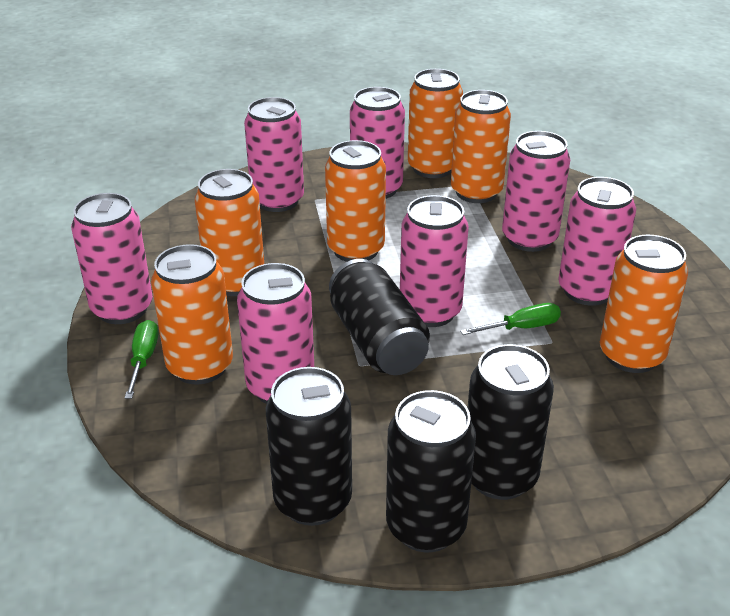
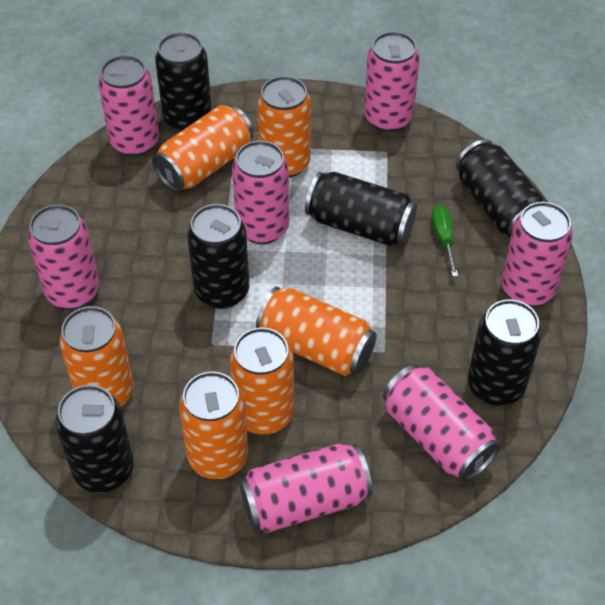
black can: 4 -> 6
green screwdriver: 2 -> 1

